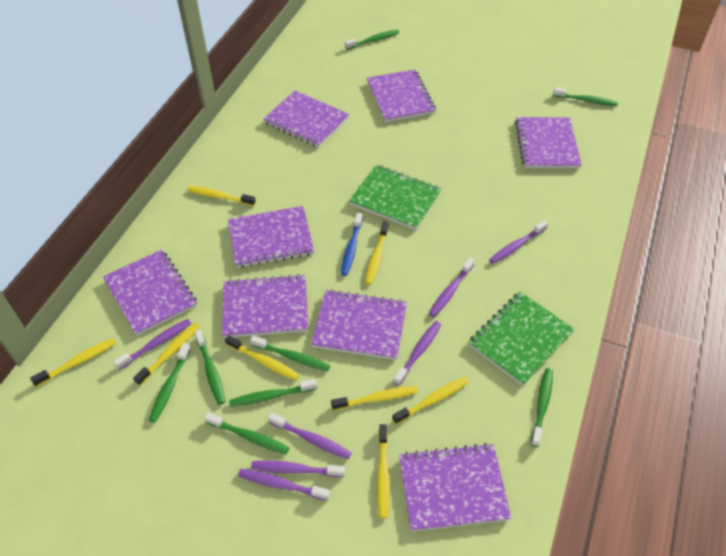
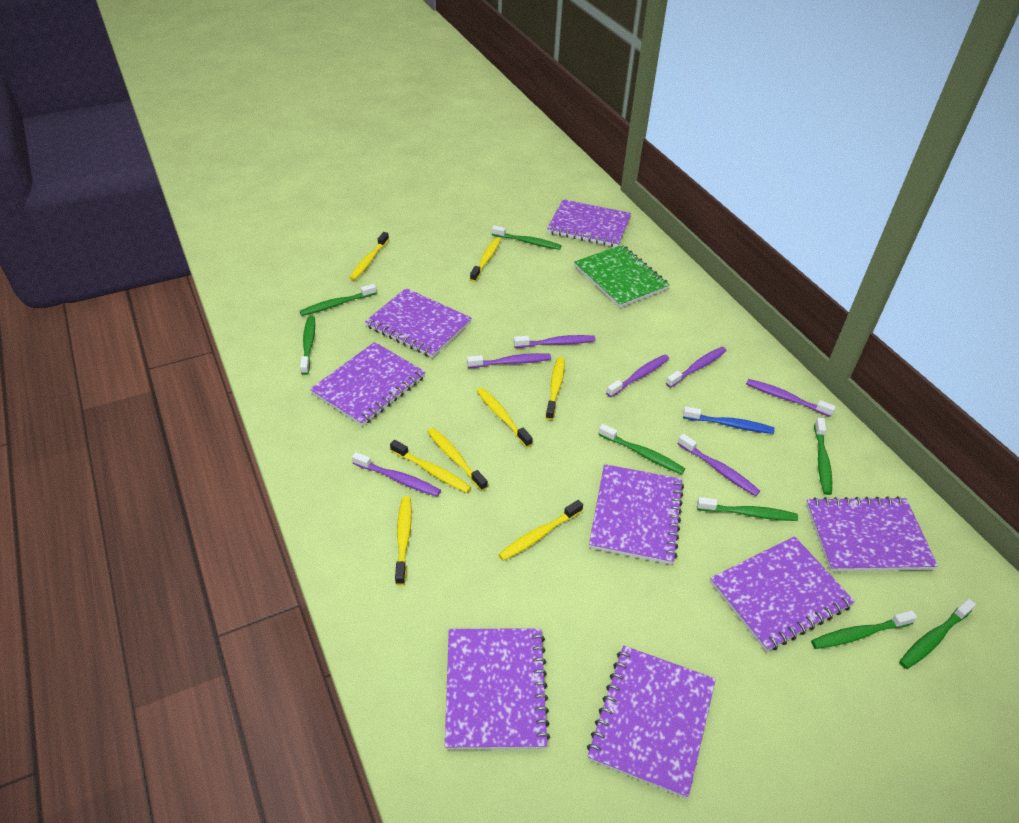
green notebook: 2 -> 1

